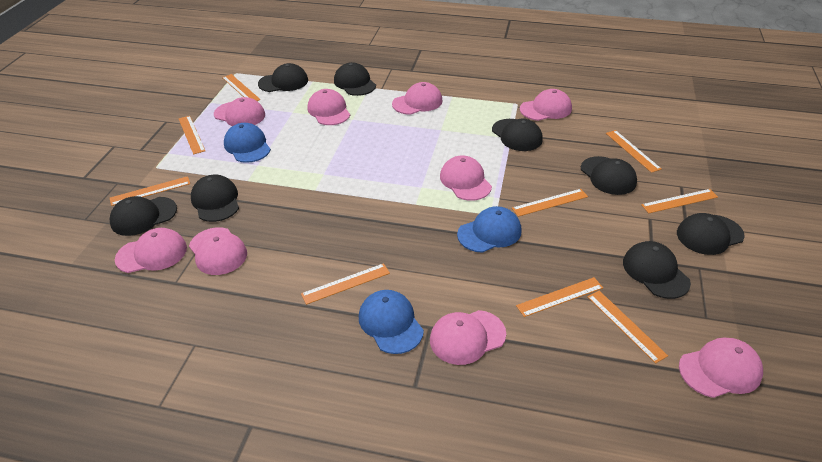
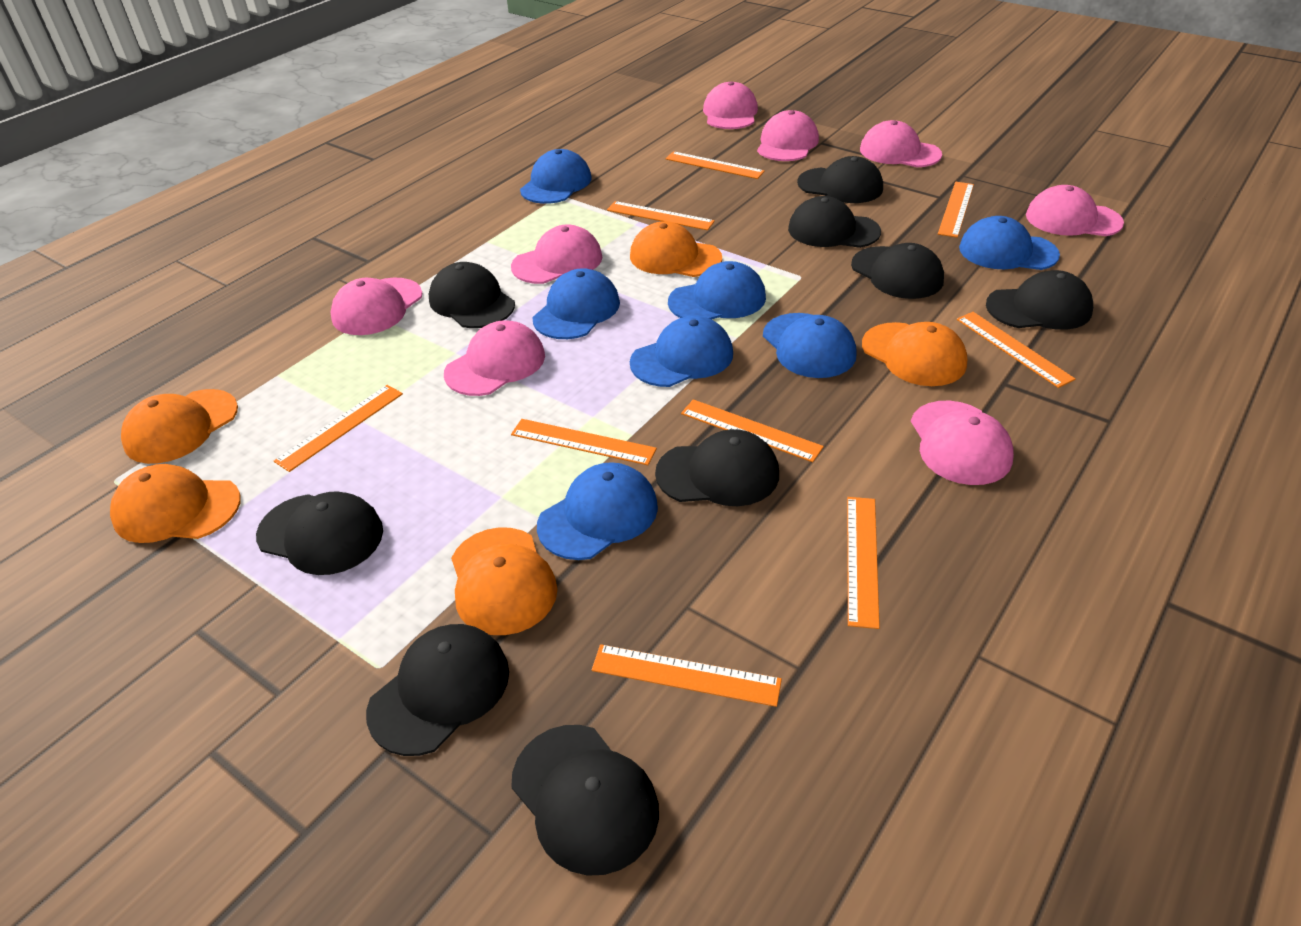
black cap: 8 -> 9
blue cap: 3 -> 7
orange cap: 0 -> 5
pink cap: 9 -> 8

